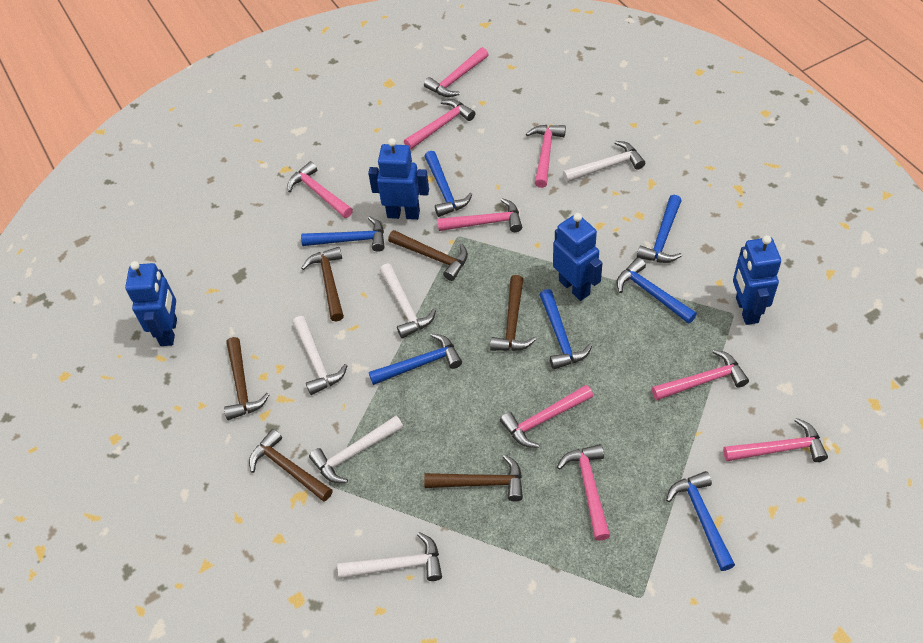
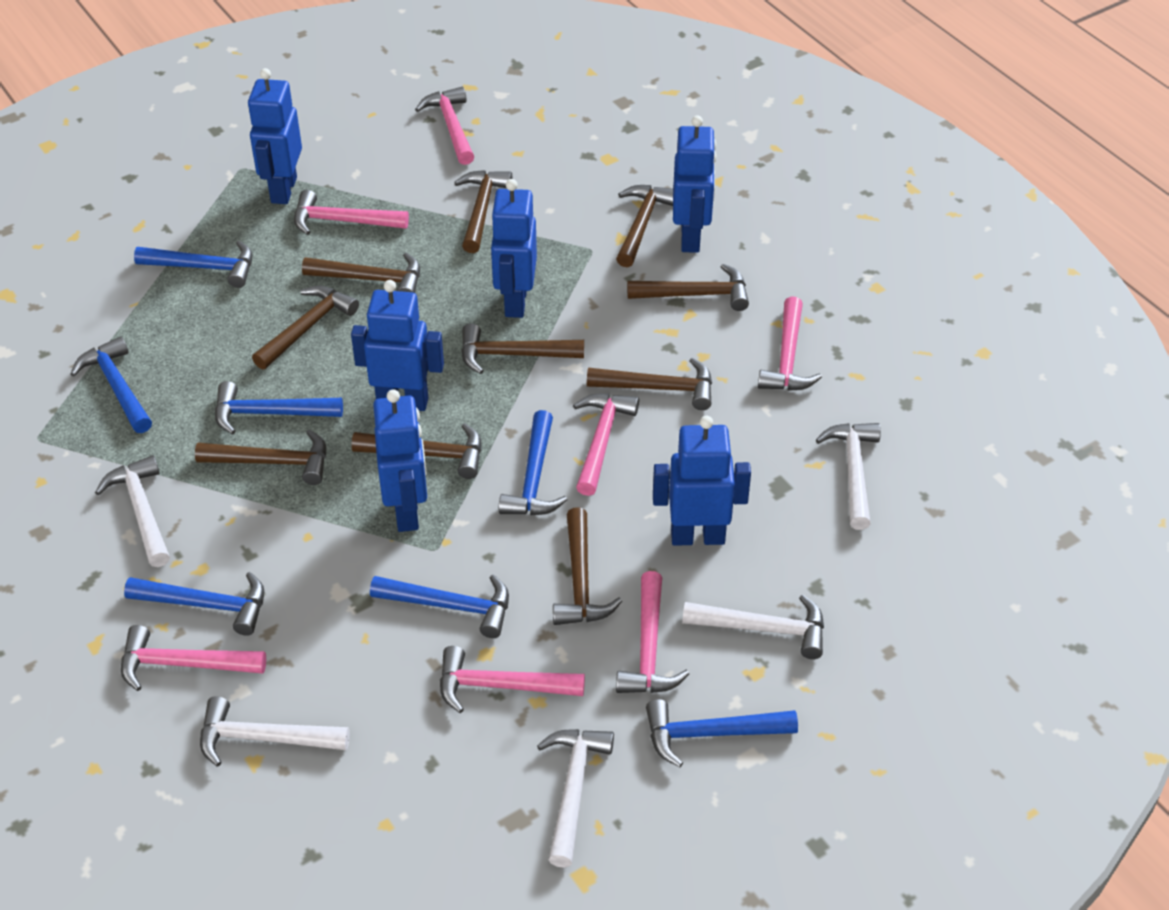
blue robot: 4 -> 6
brown hammer: 6 -> 10
pink hammer: 9 -> 7

